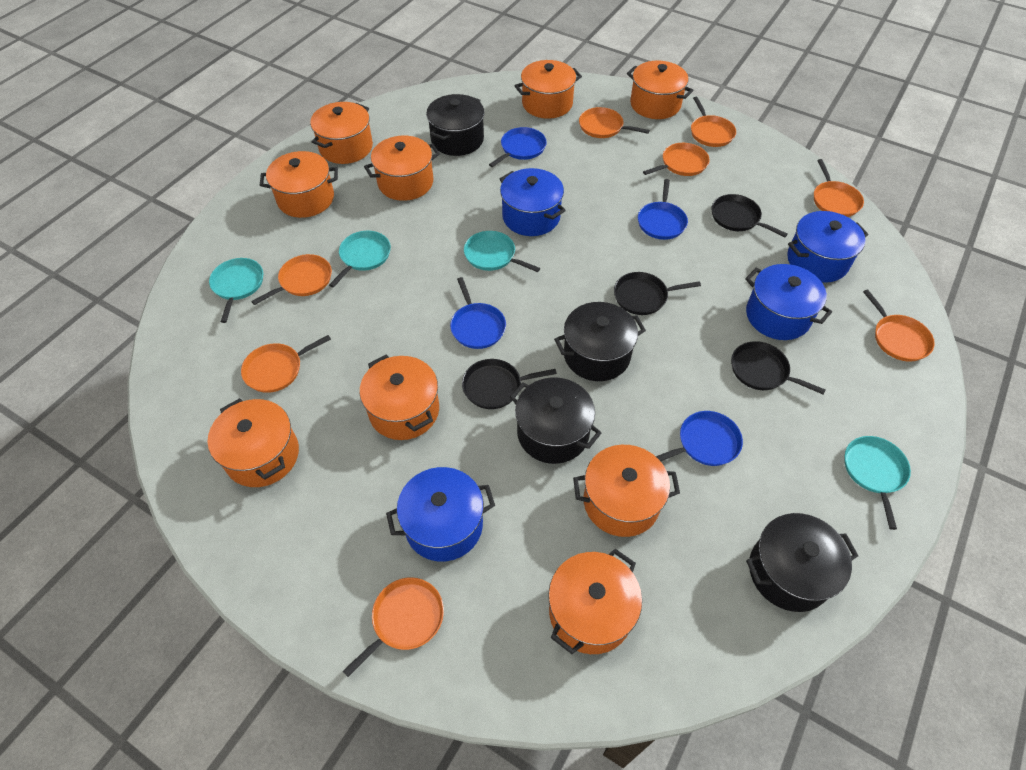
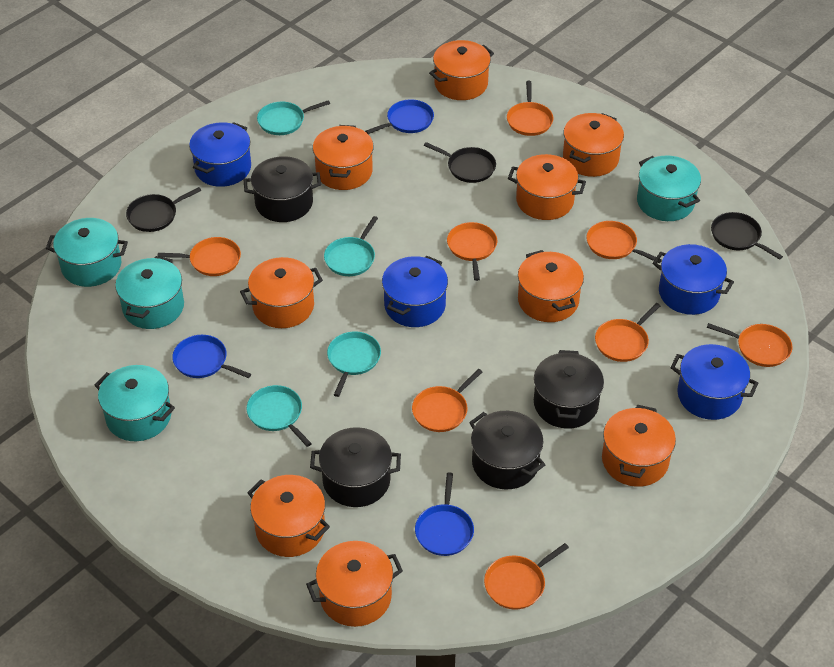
black pan: 4 -> 3
blue pan: 4 -> 3
turquoise pot: 0 -> 4

